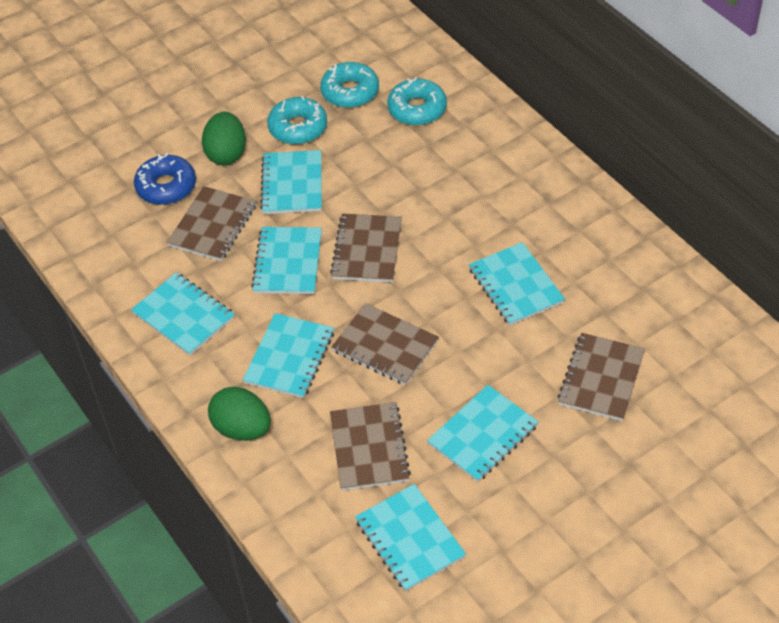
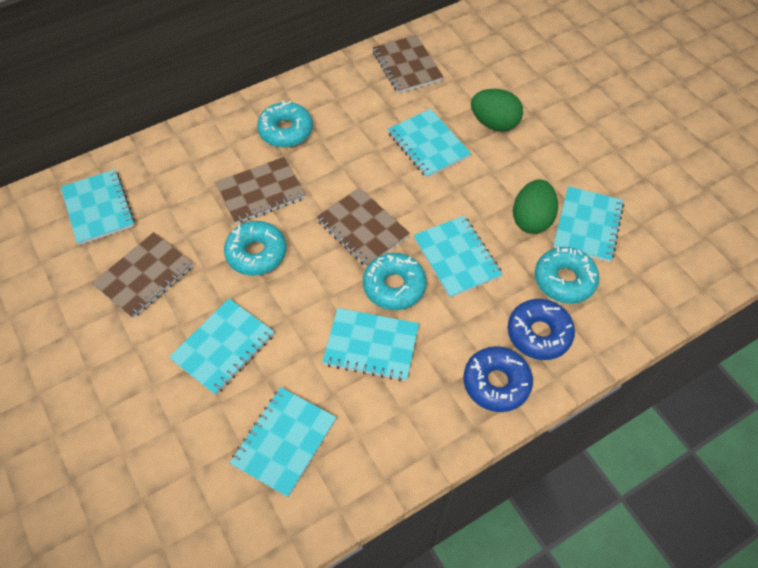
blue donut: 1 -> 2
brown notebook: 5 -> 4
turquoise donut: 3 -> 4

